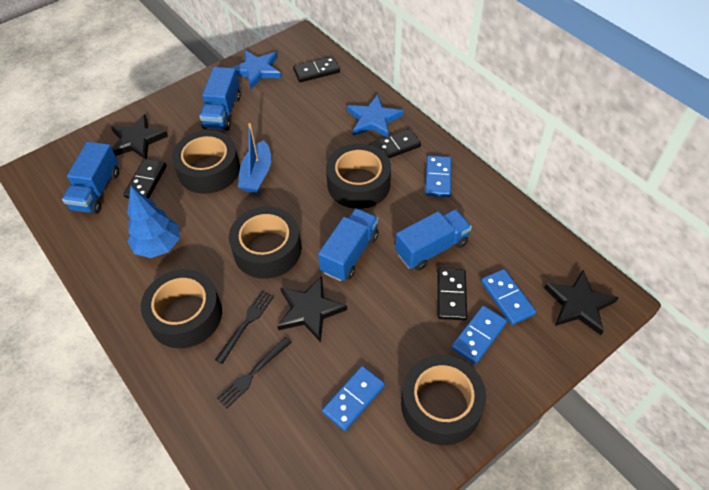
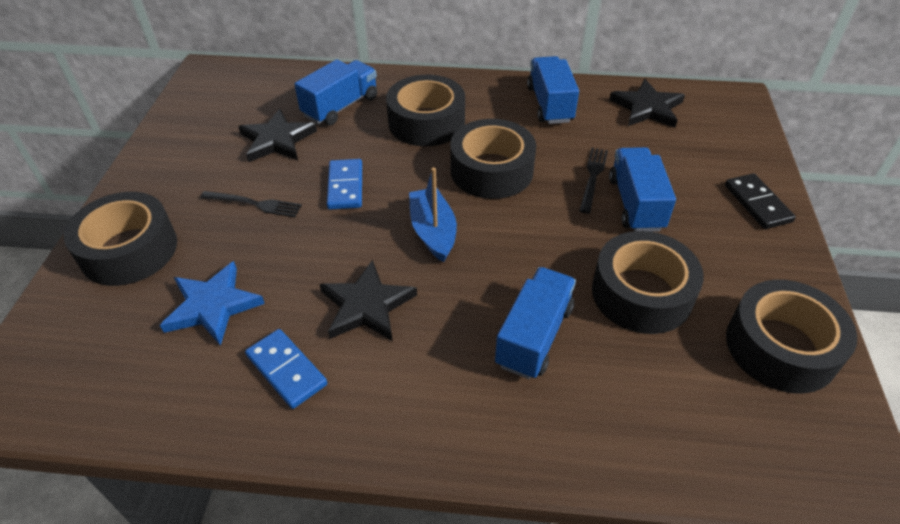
black domino: 4 -> 1
blue domino: 4 -> 2
blue star: 2 -> 1
blue tree: 1 -> 0

